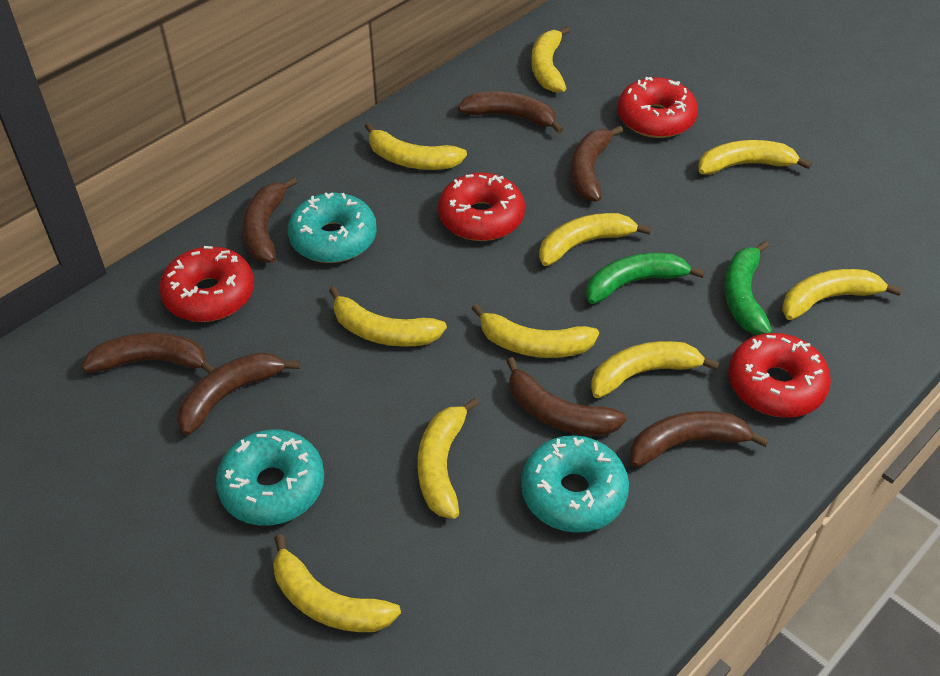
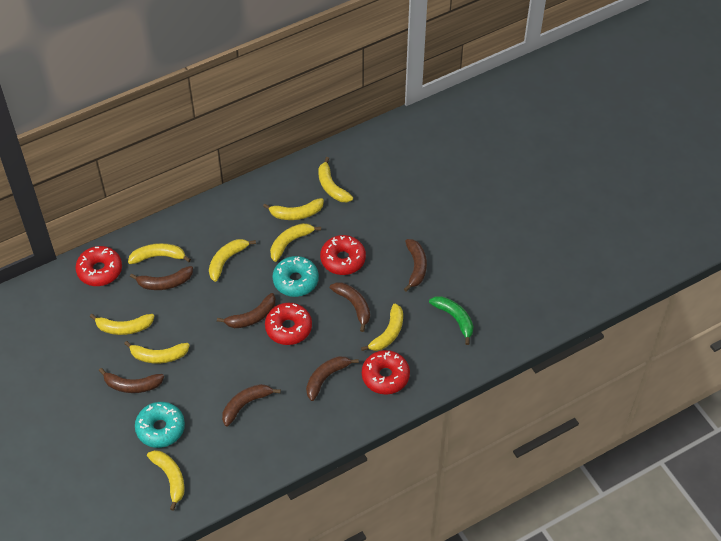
green banana: 2 -> 1
turquoise donut: 3 -> 2
yellow banana: 10 -> 9

